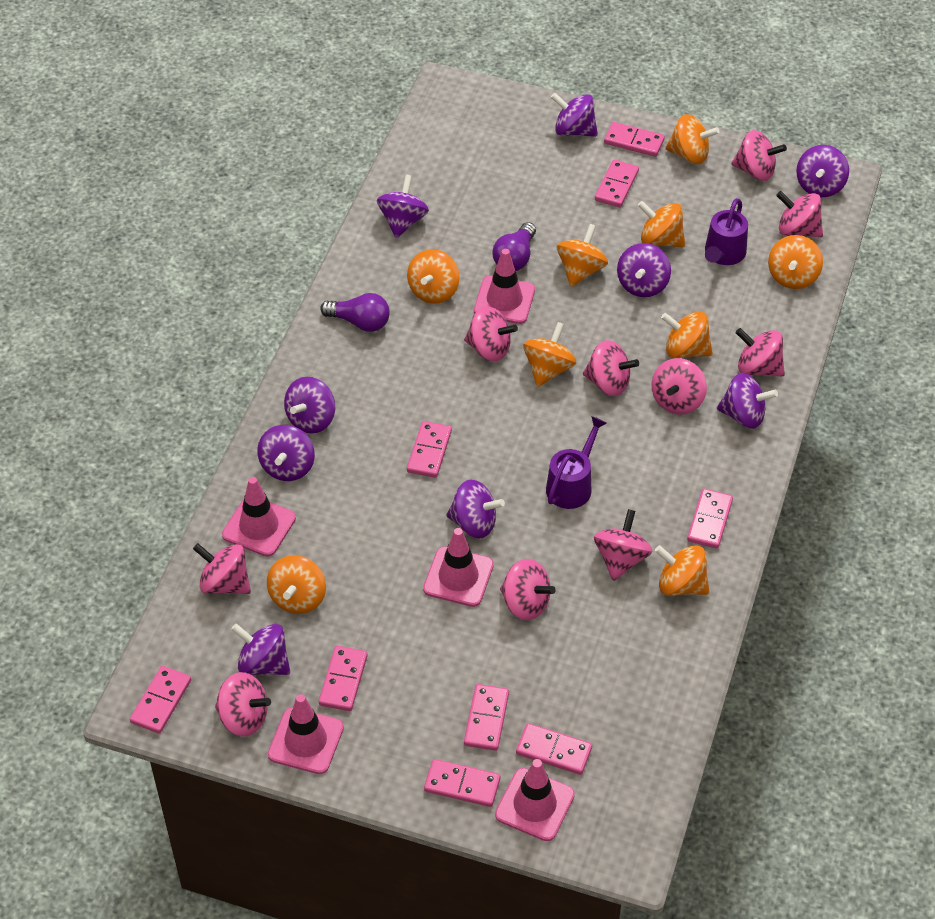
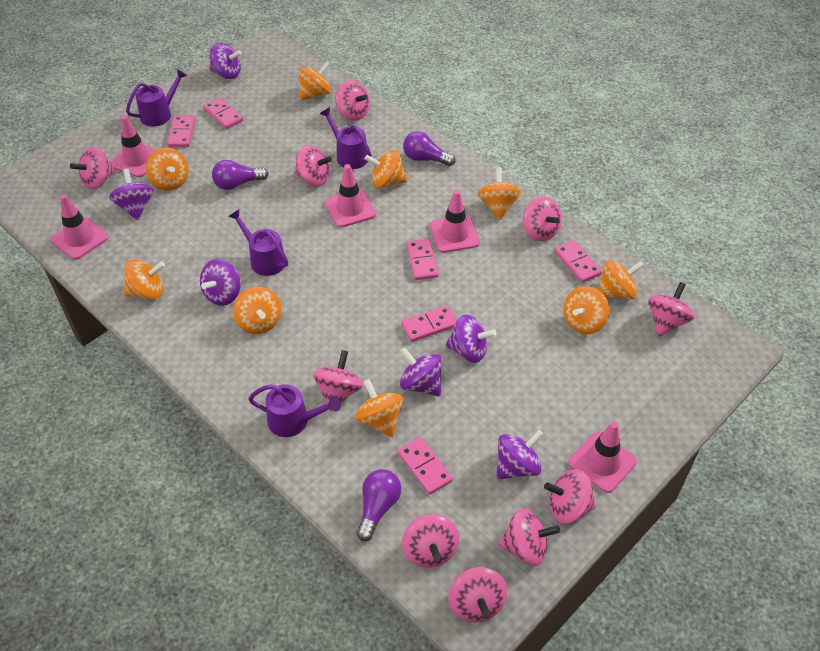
pink domino: 9 -> 6
purple light bulb: 2 -> 3
purple spinning top: 9 -> 6
purple watering can: 2 -> 4

